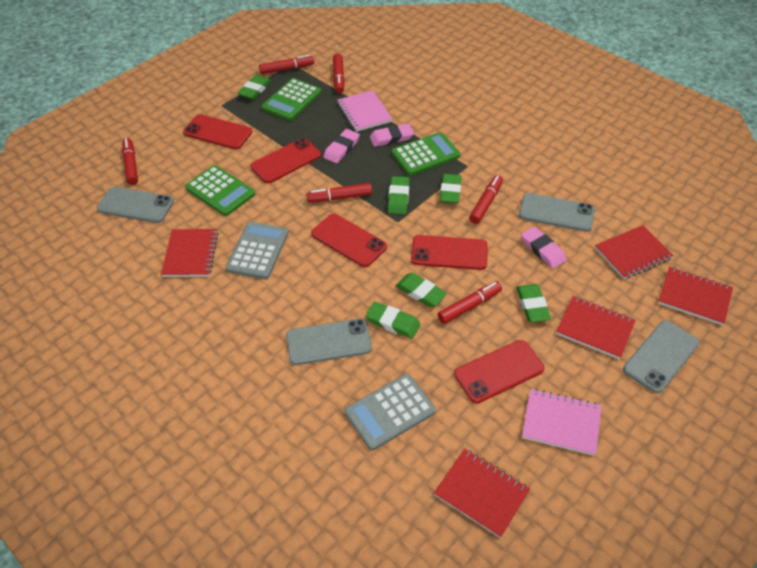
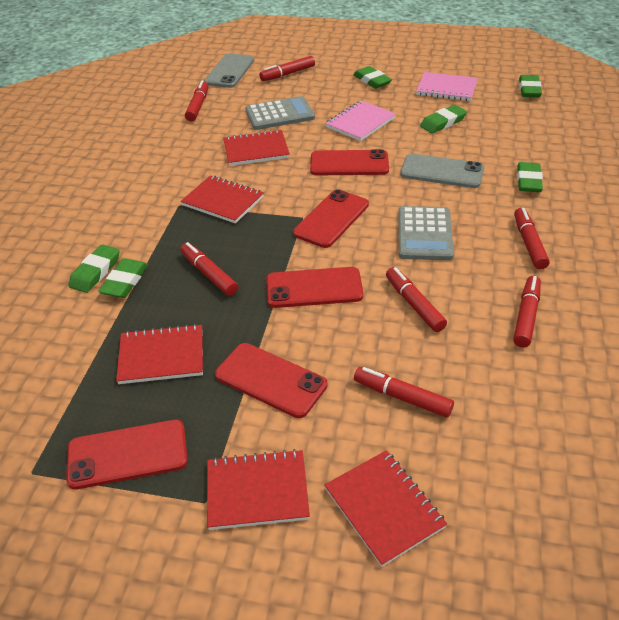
green calculator: 3 -> 0
grey phone: 4 -> 2
pink eraser: 3 -> 0
red marker: 6 -> 7

